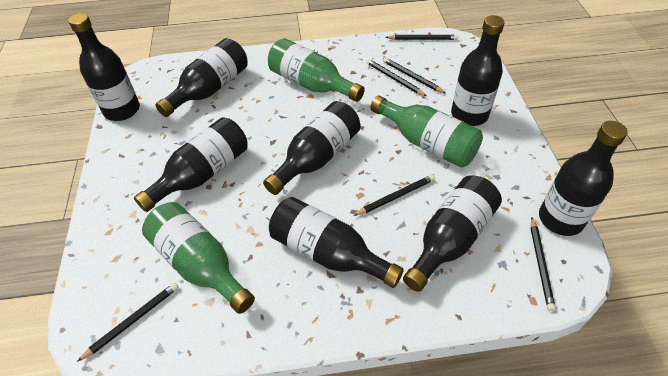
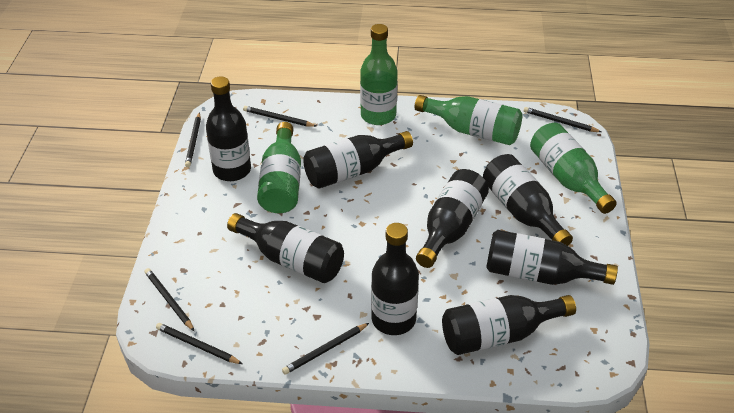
green bottle: 3 -> 4

